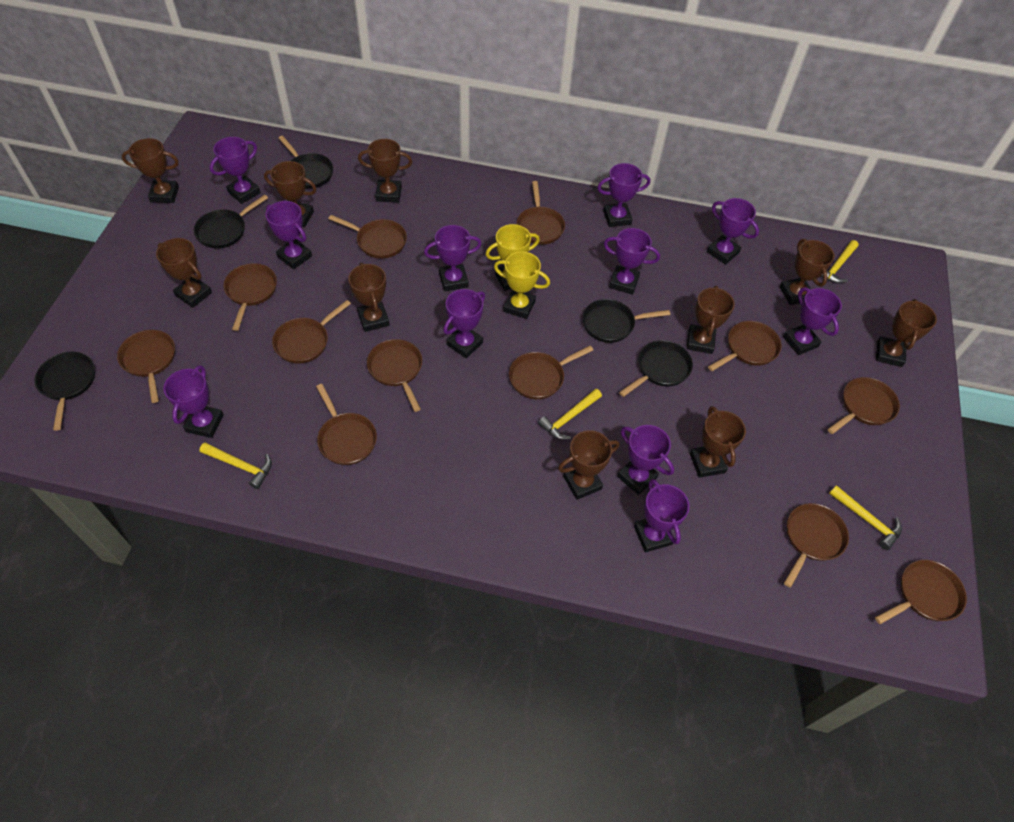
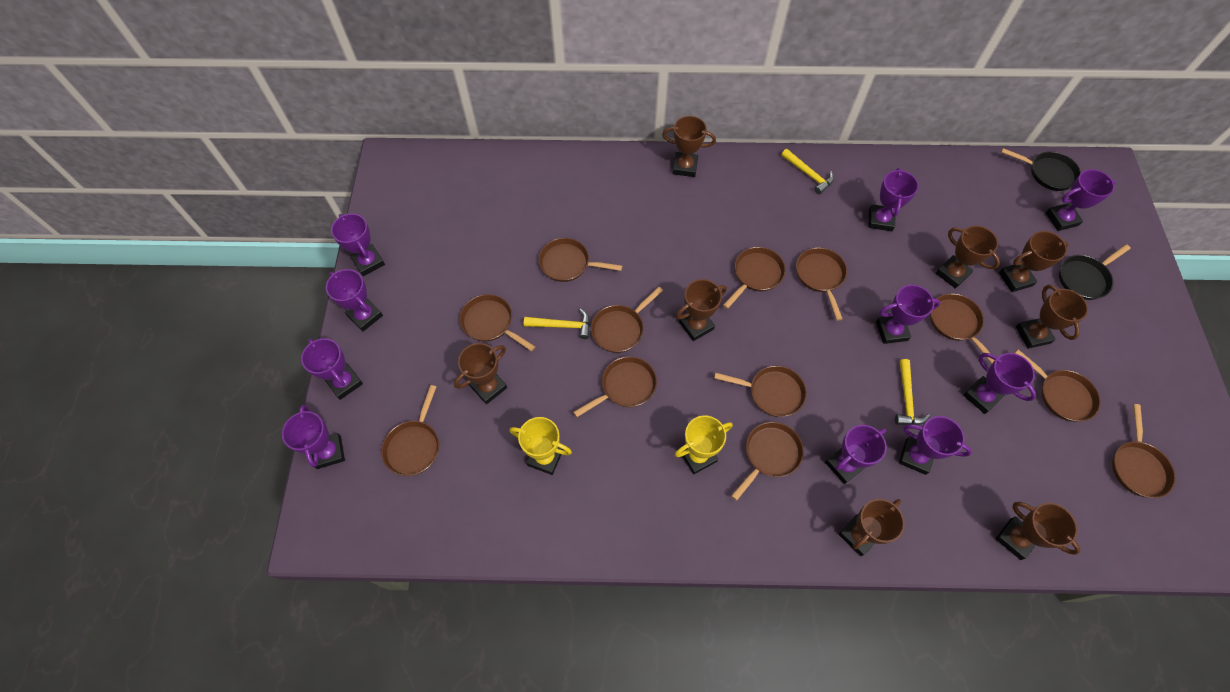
black pan: 5 -> 2
brown trophy: 10 -> 8
purple trophy: 11 -> 10
yellow hammer: 4 -> 3

